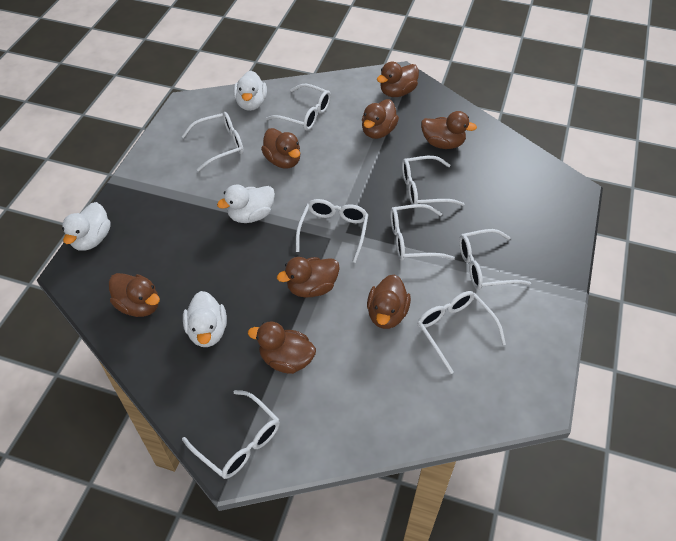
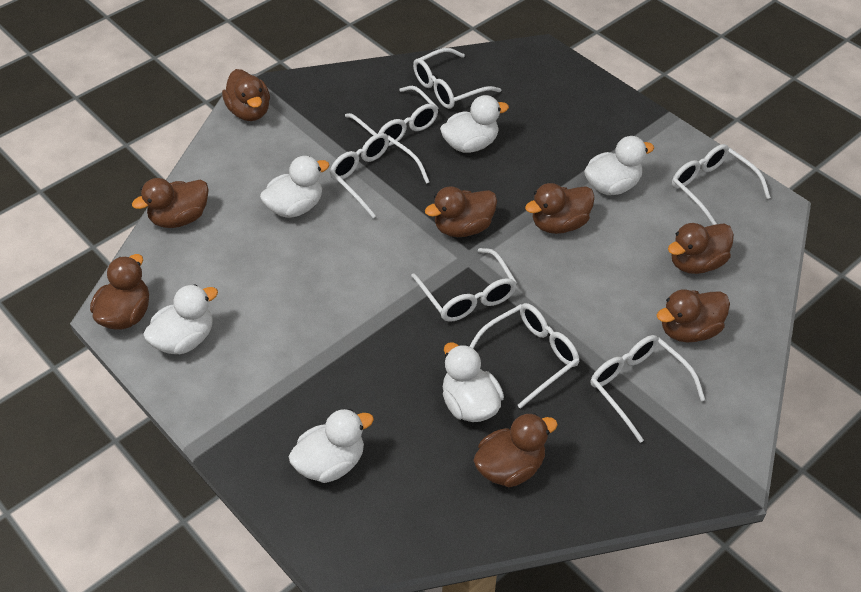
white duck: 4 -> 6
white glasses: 8 -> 7

